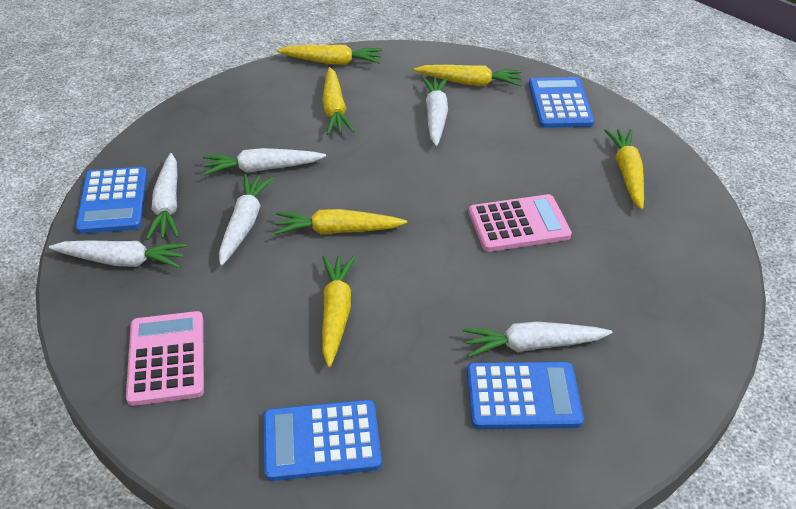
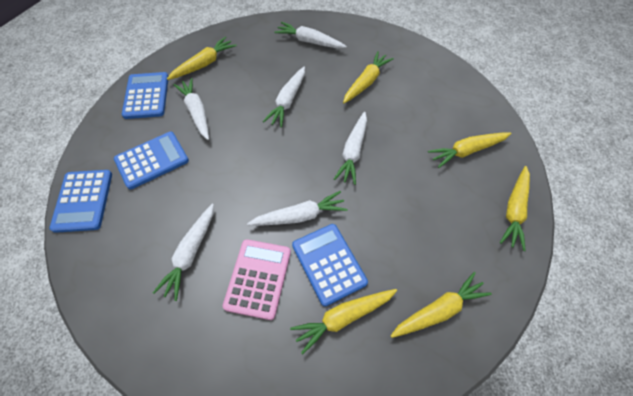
pink calculator: 2 -> 1

